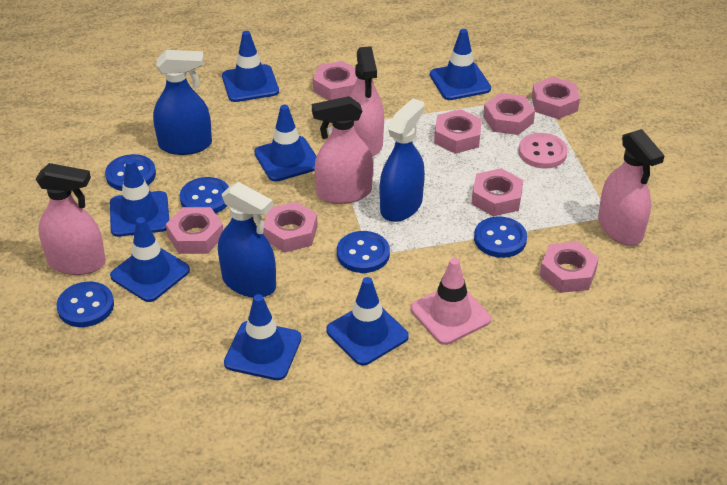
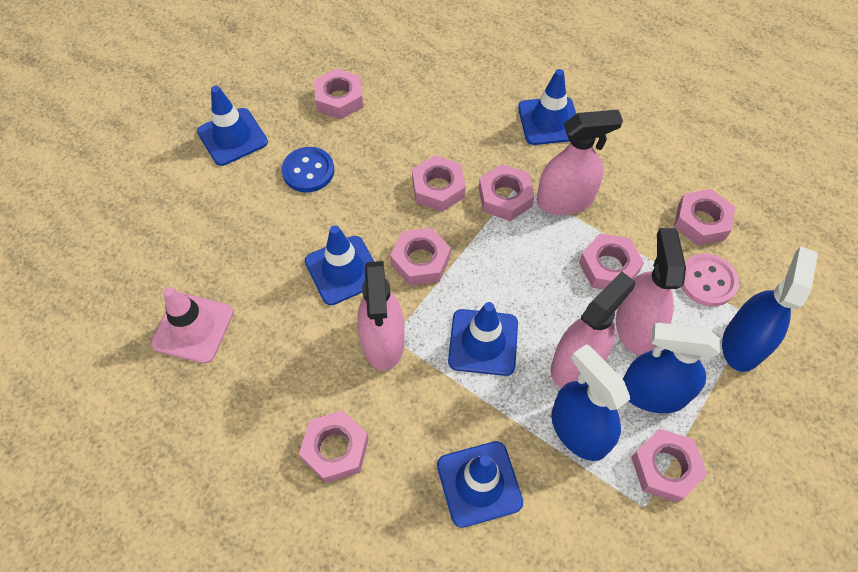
blue button: 5 -> 1
blue traffic cone: 7 -> 5

